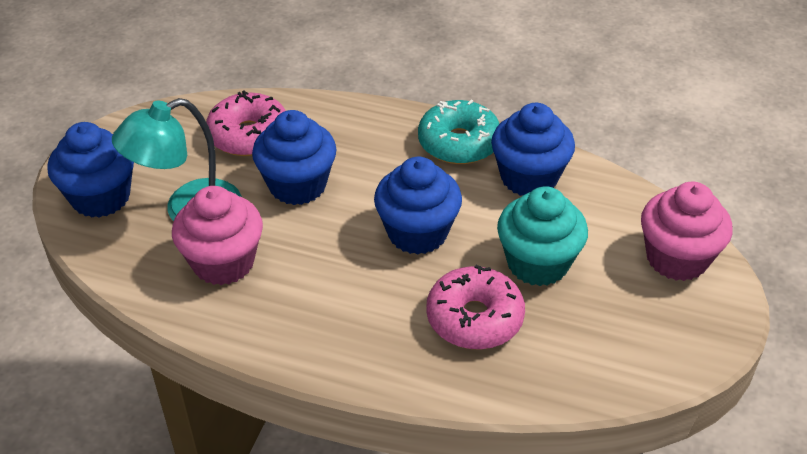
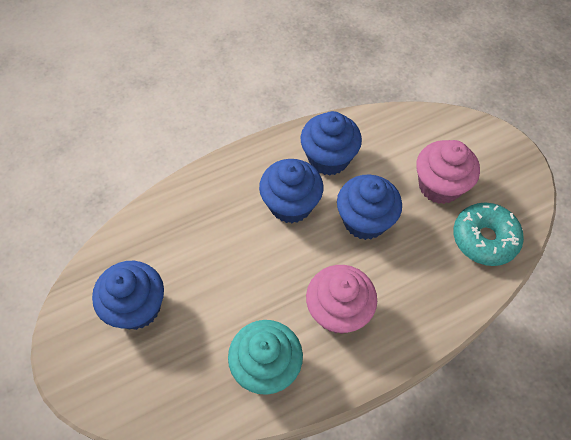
pink donut: 2 -> 0
turquoise lamp: 1 -> 0

